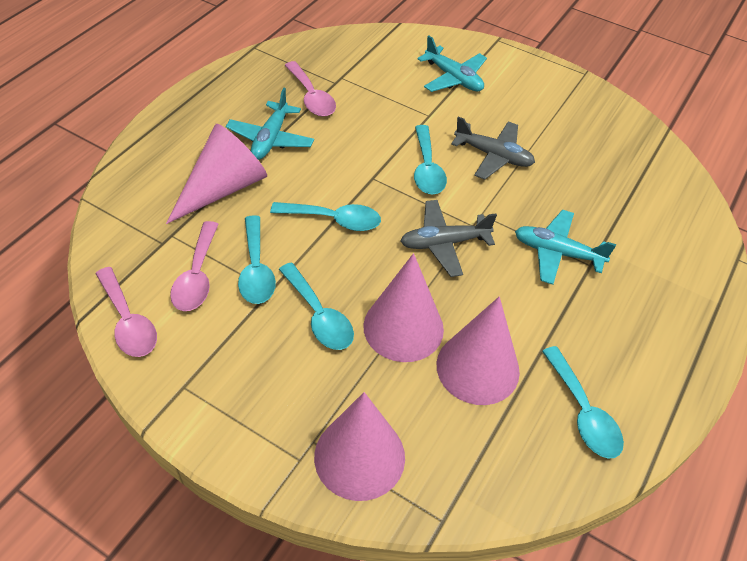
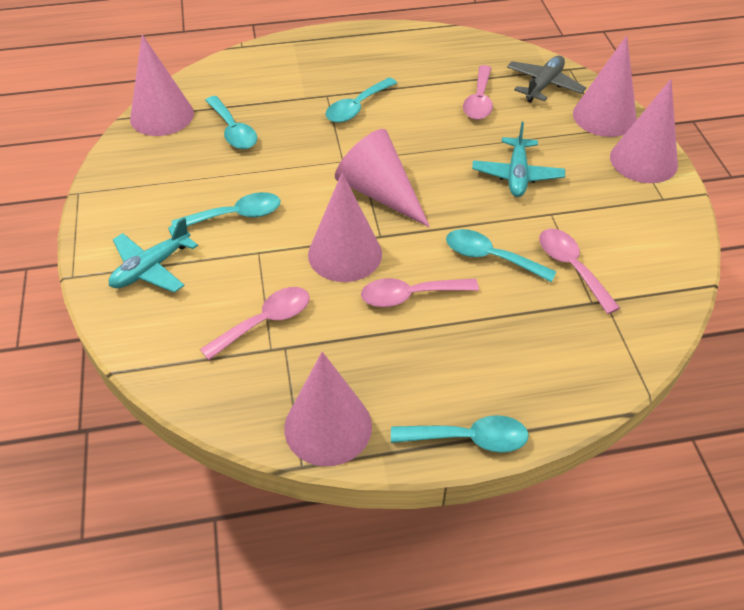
grey plane: 2 -> 1
pink cone: 4 -> 6
pink spoon: 3 -> 4
turquoise plane: 3 -> 2

